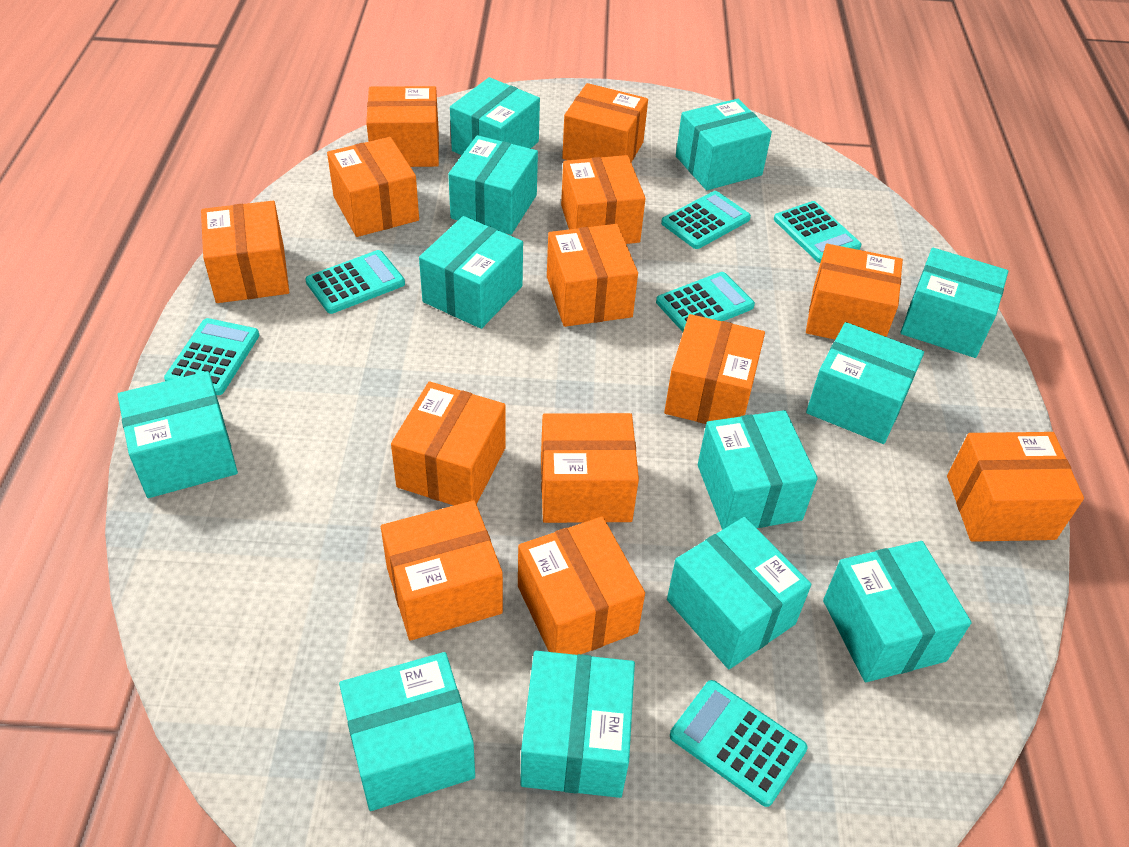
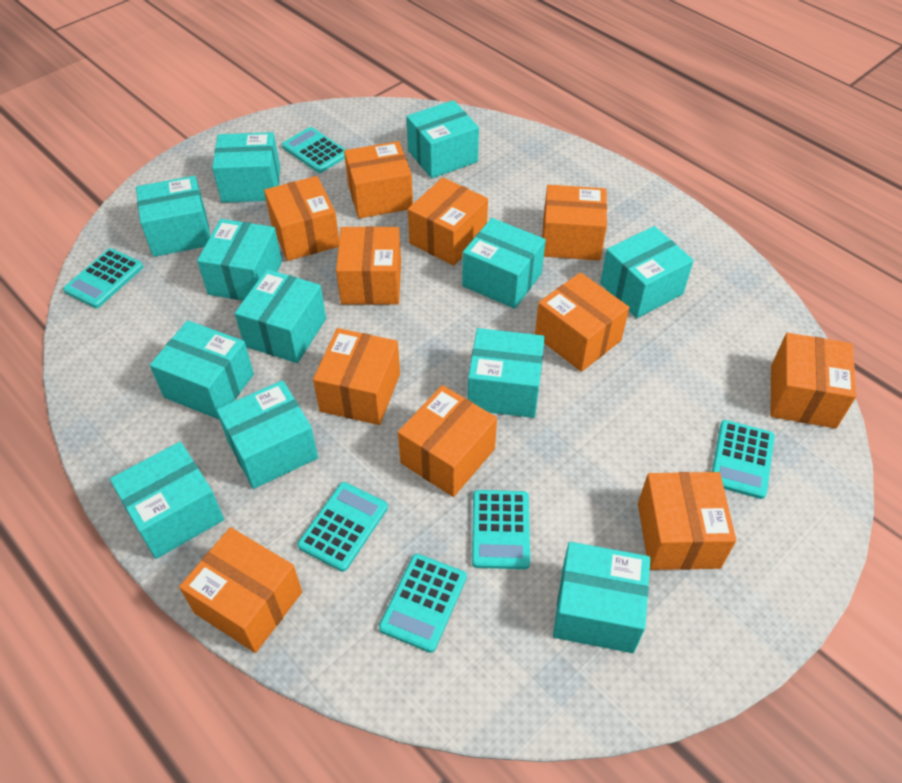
orange box: 13 -> 11

